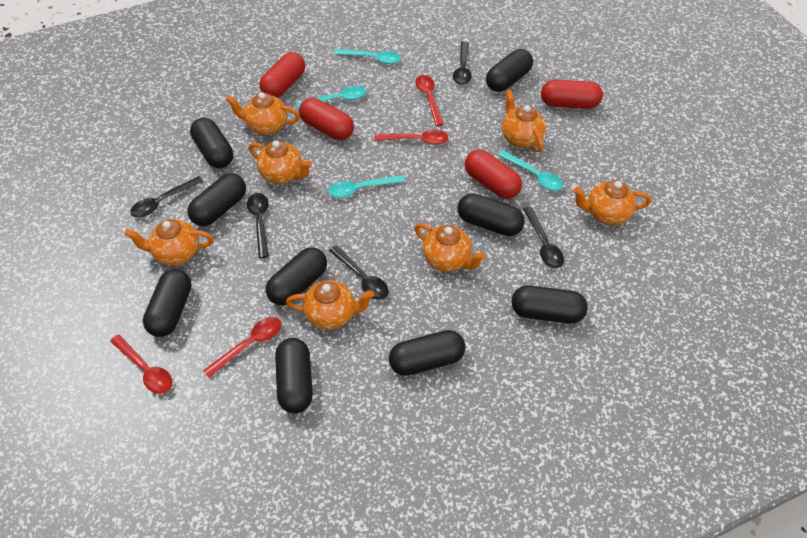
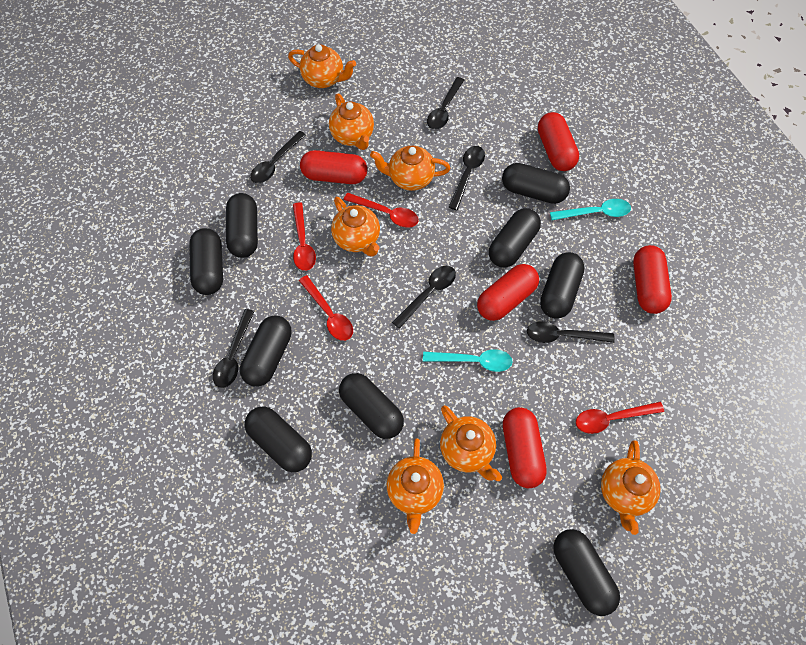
black spoon: 5 -> 6
red capsule: 4 -> 5
turquoise spoon: 4 -> 2

